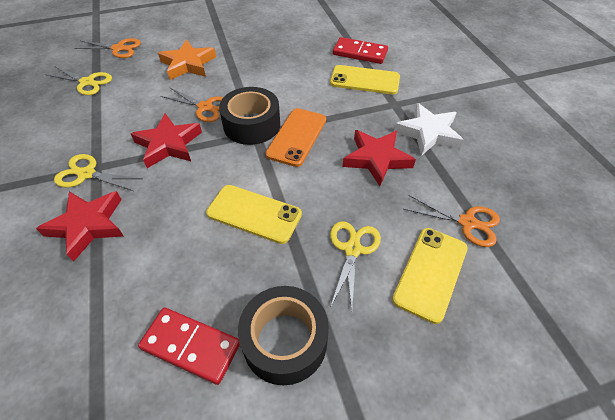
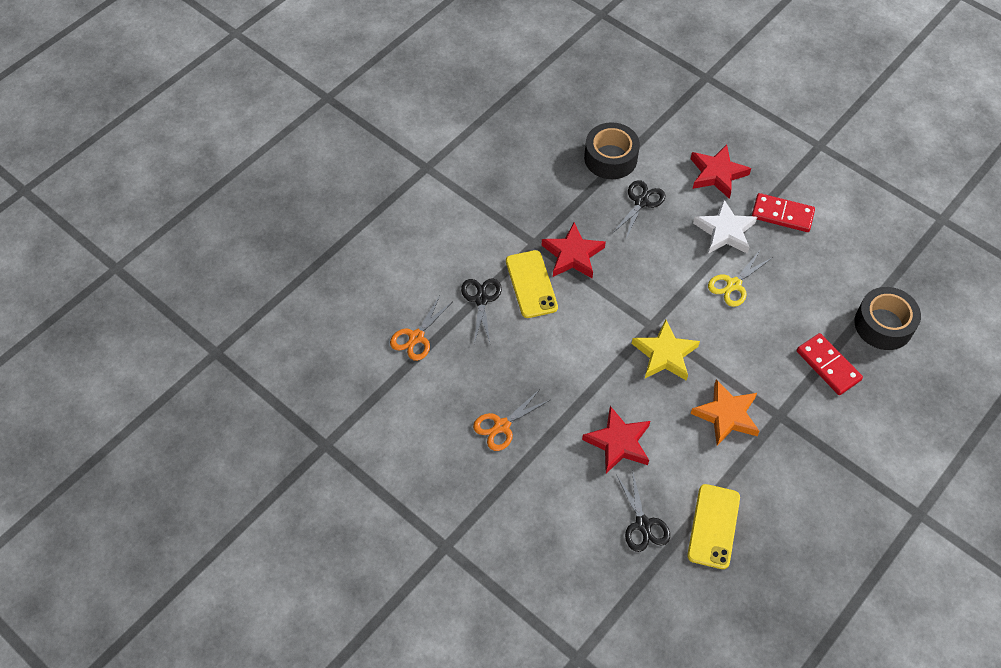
black scissors: 0 -> 3
orange phone: 1 -> 0
orange scissors: 3 -> 2
yellow phone: 3 -> 2
yellow scissors: 3 -> 1
yellow star: 0 -> 1

